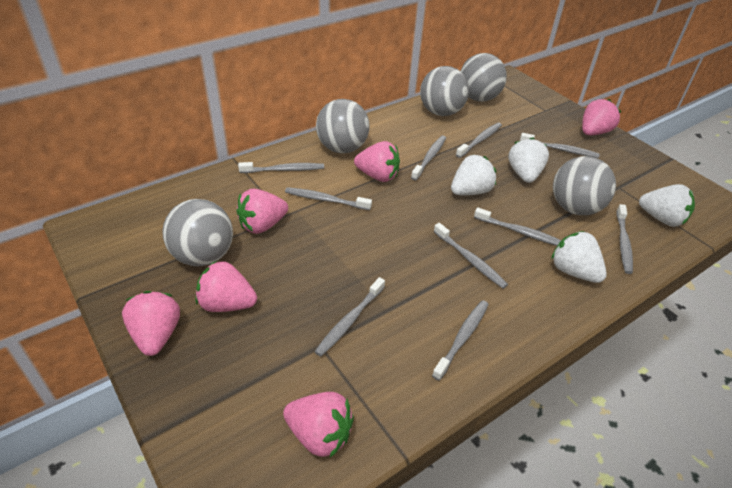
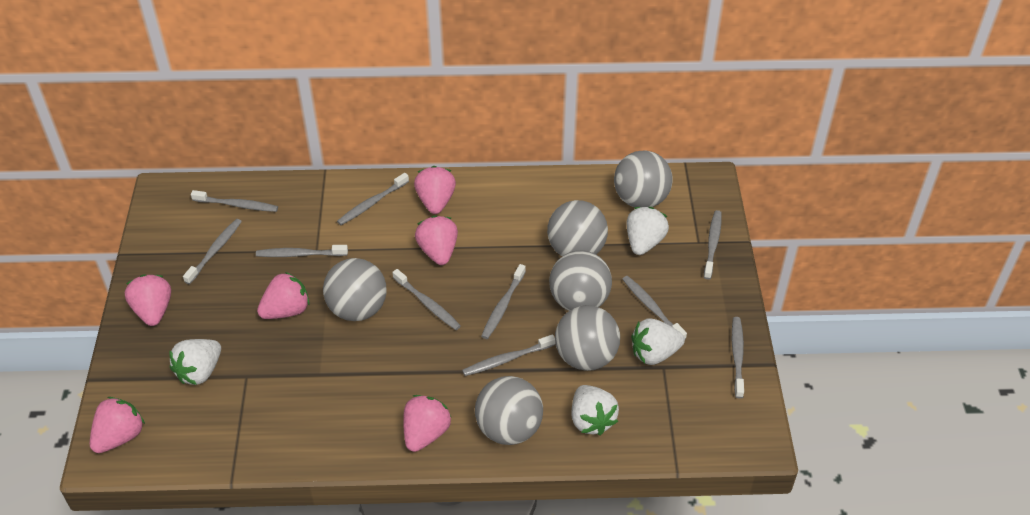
grey ball: 5 -> 6

